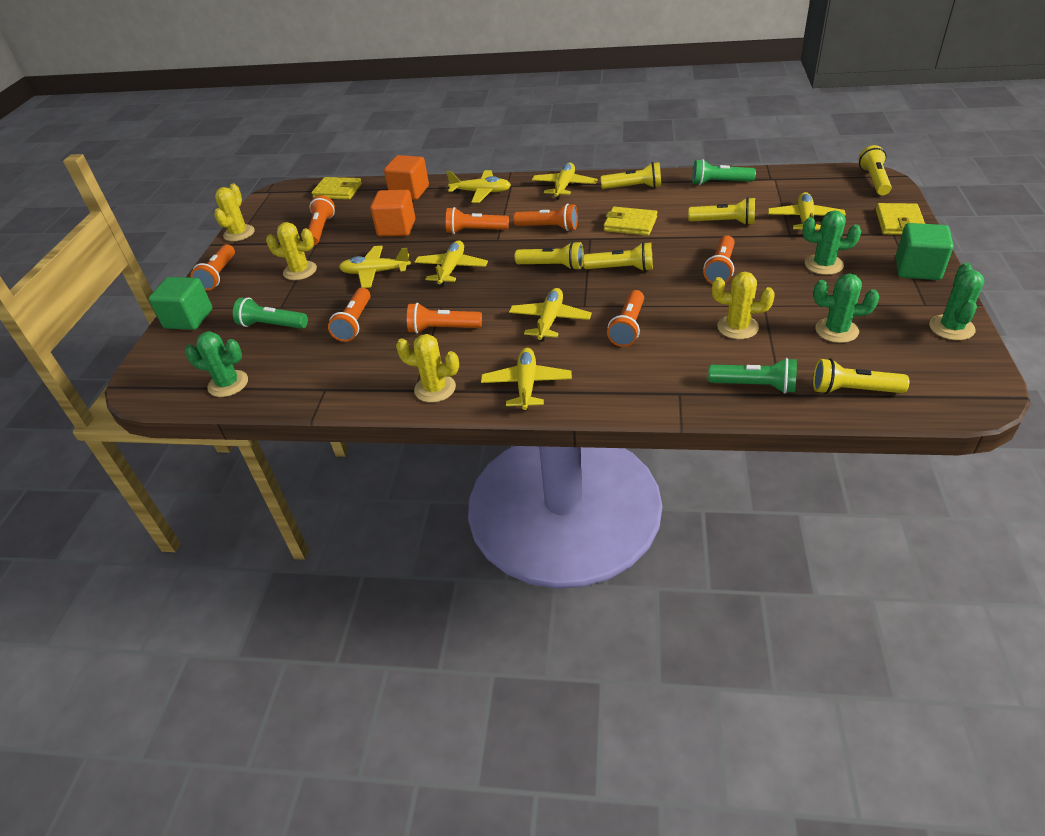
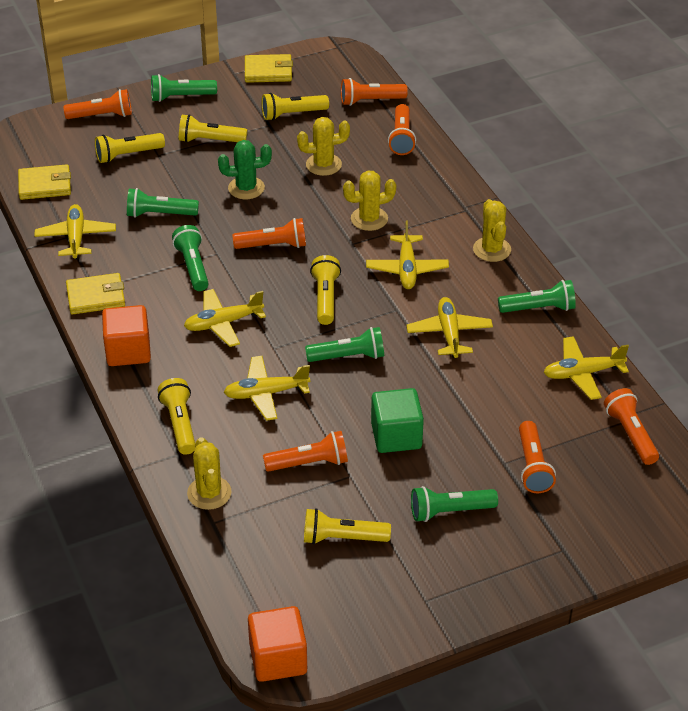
green cactus: 4 -> 1
green cube: 2 -> 1
green flashlight: 3 -> 6
orange flashlight: 8 -> 7
yellow plane: 7 -> 6

